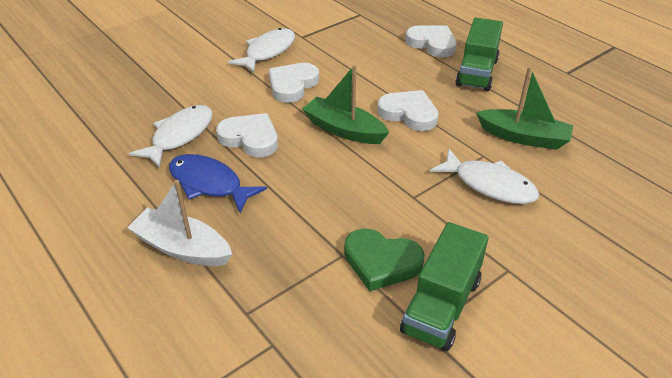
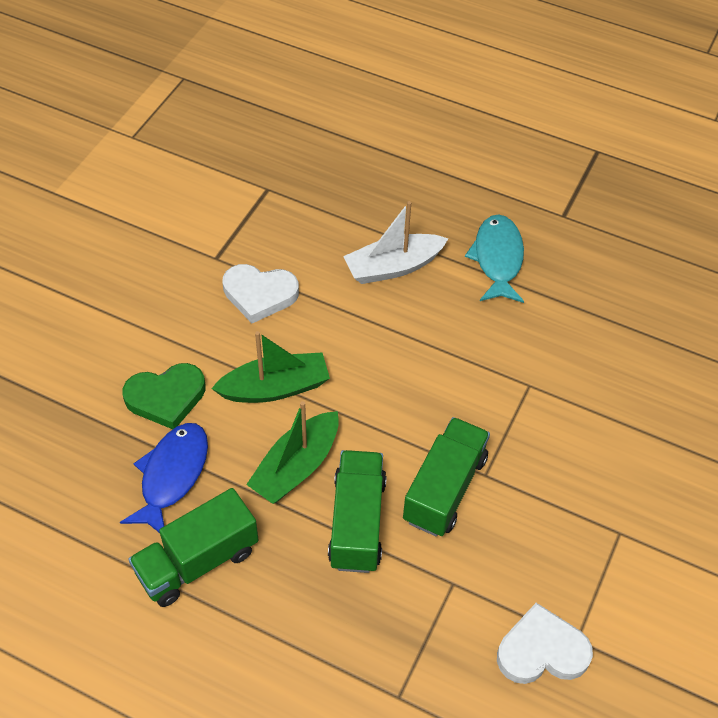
green truck: 2 -> 3
turquoise fish: 0 -> 1
white fish: 3 -> 0
white heart: 4 -> 2

